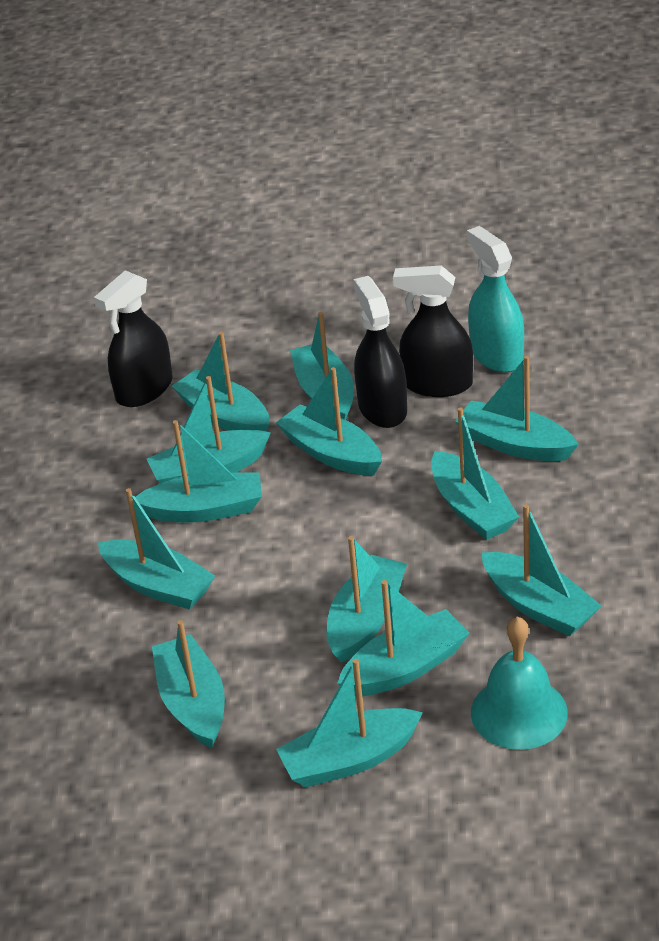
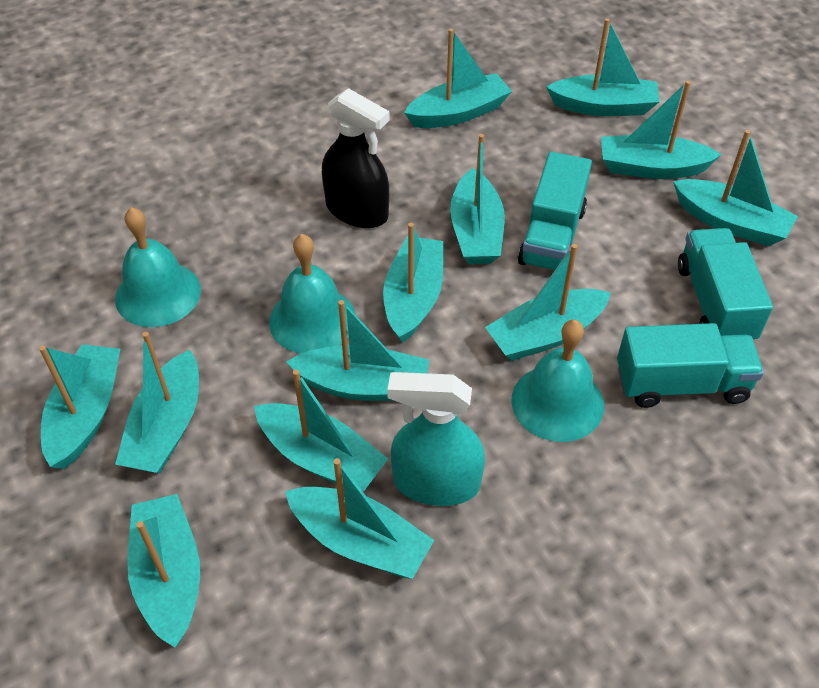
black spray bottle: 3 -> 1
turquoise bell: 1 -> 3
turquoise truck: 0 -> 3

